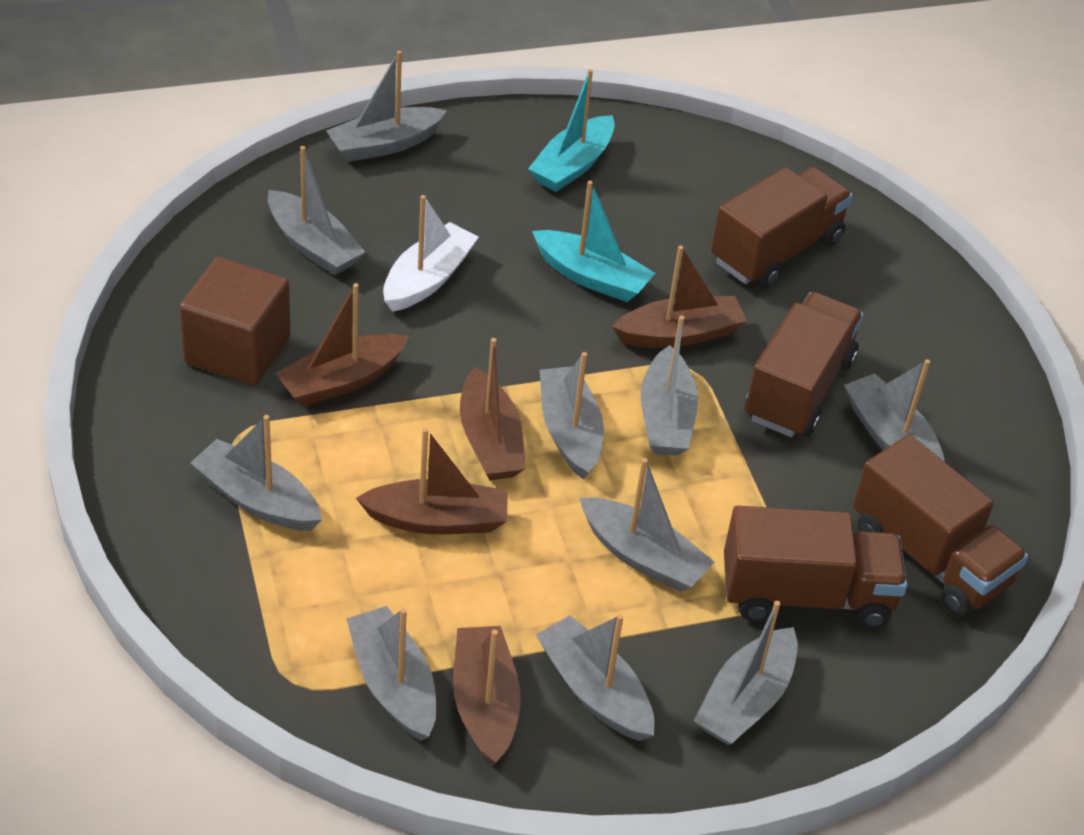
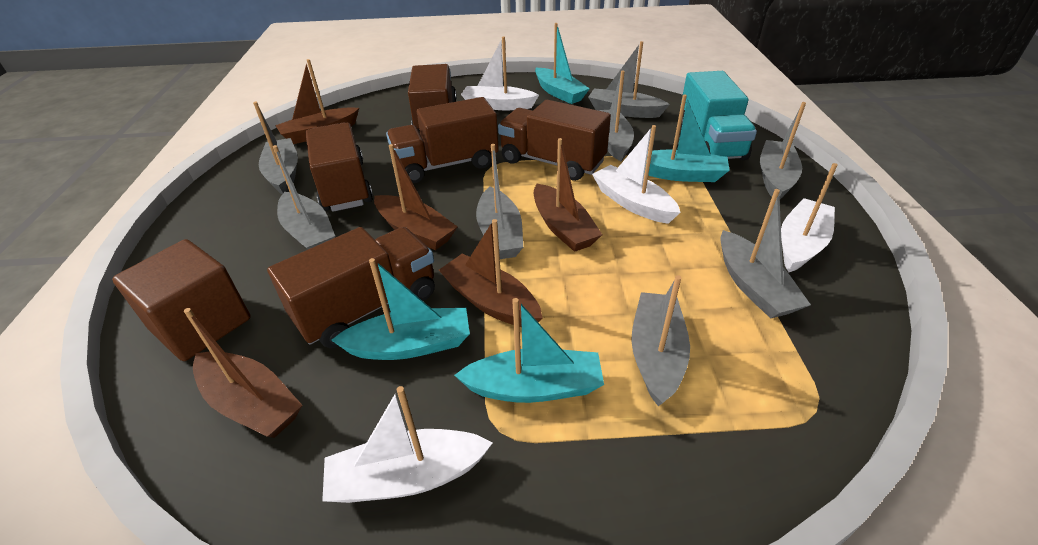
brown truck: 4 -> 5
grey boat: 10 -> 8
turquoise boat: 2 -> 4
turquoise truck: 0 -> 1
white boat: 1 -> 4

